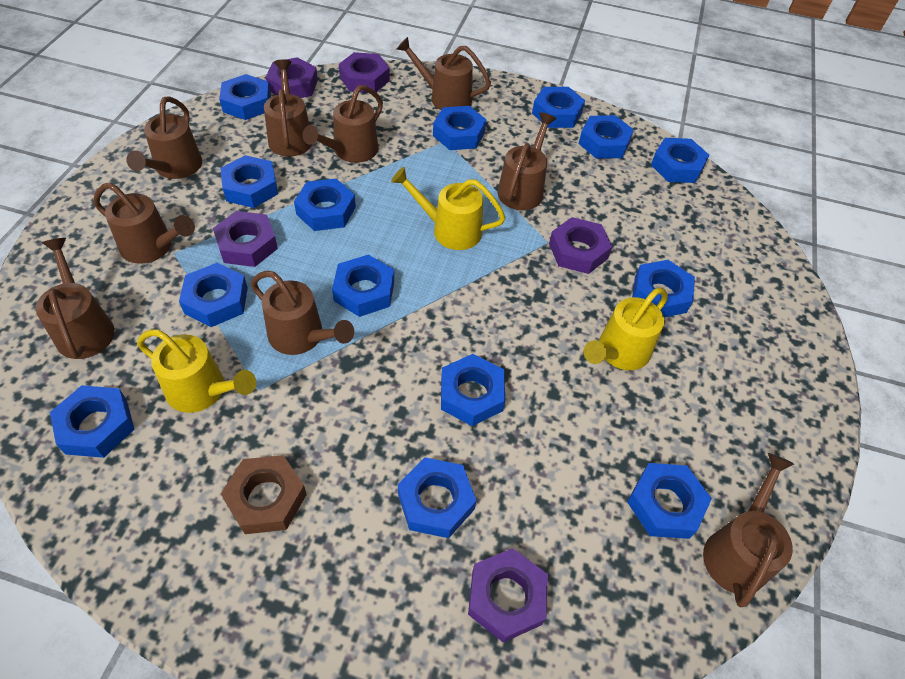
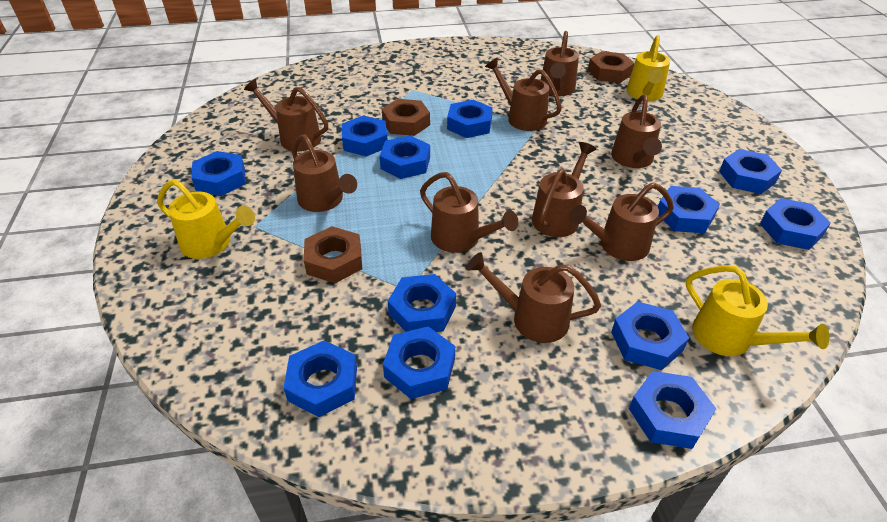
blue nut: 14 -> 12
brown nut: 1 -> 3
purple nut: 5 -> 0

